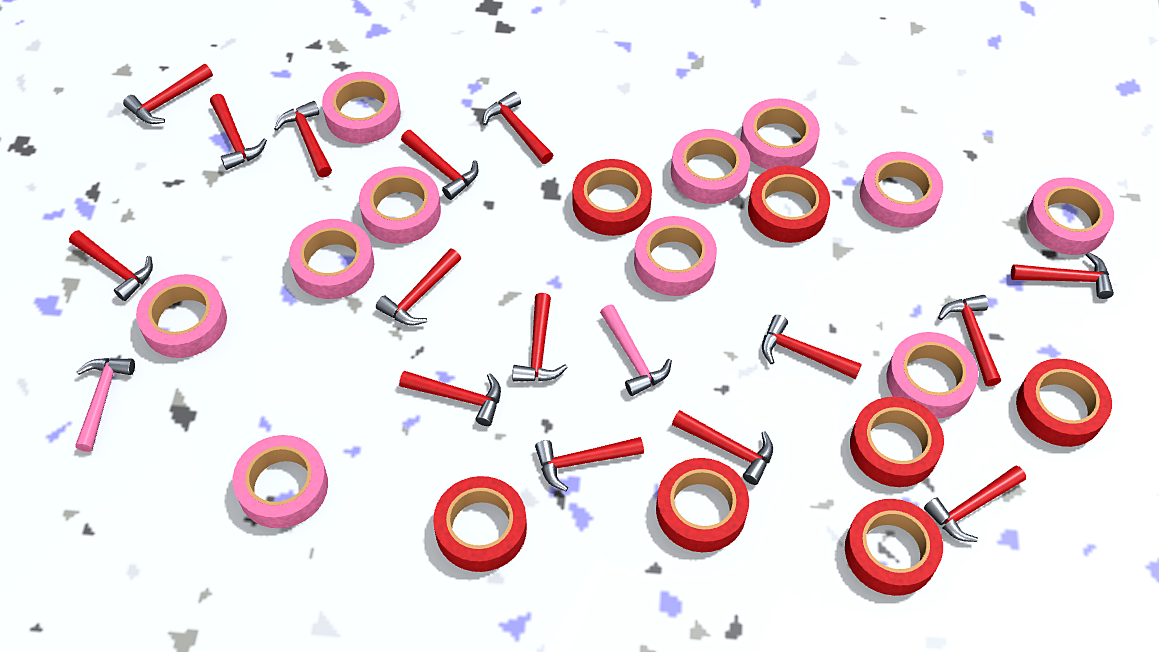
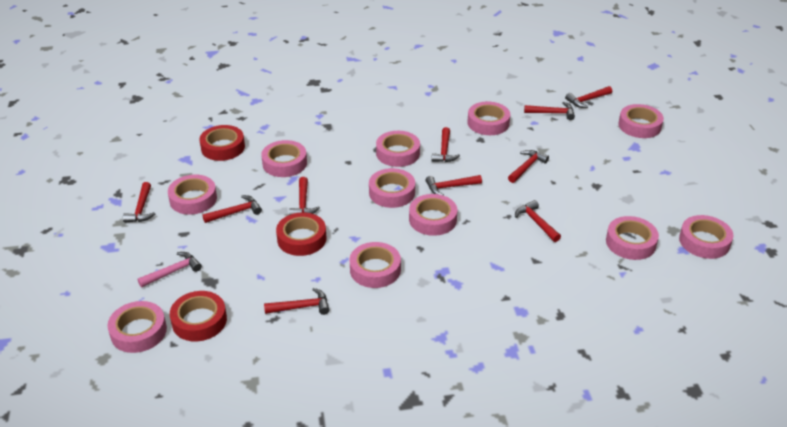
pink hammer: 2 -> 1
red hammer: 15 -> 10
red tape: 7 -> 3

